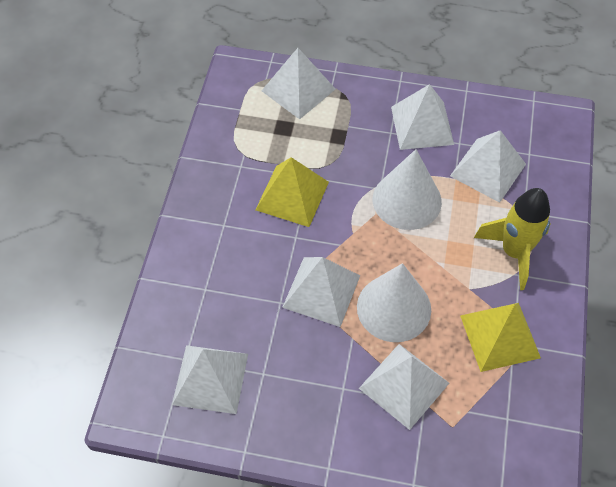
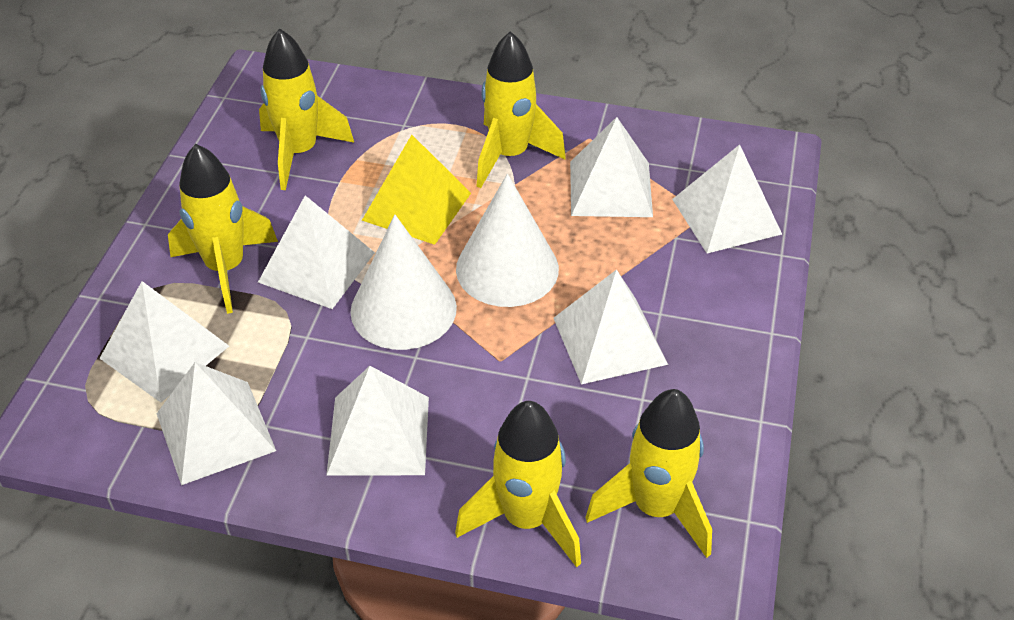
white pyramid: 6 -> 7
yellow pyramid: 2 -> 1
yellow rocket: 1 -> 5

